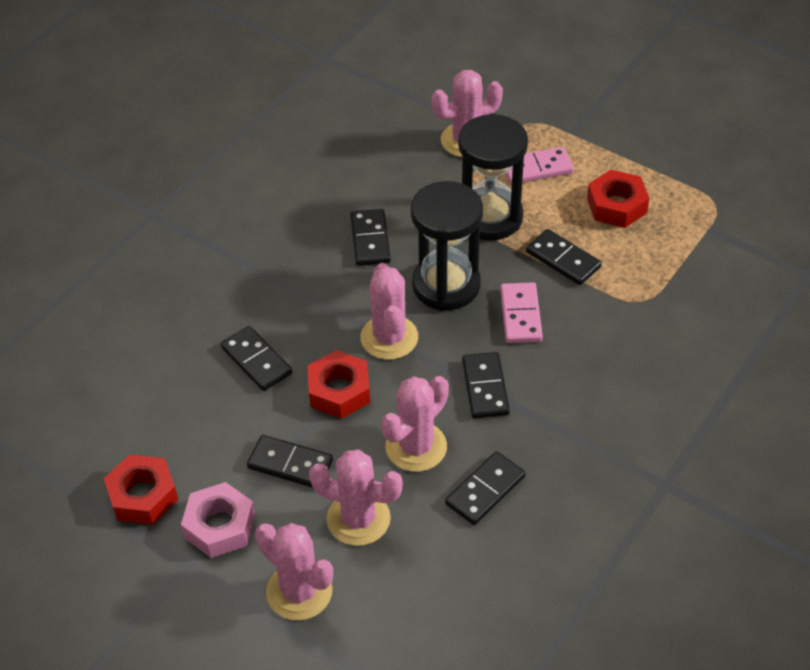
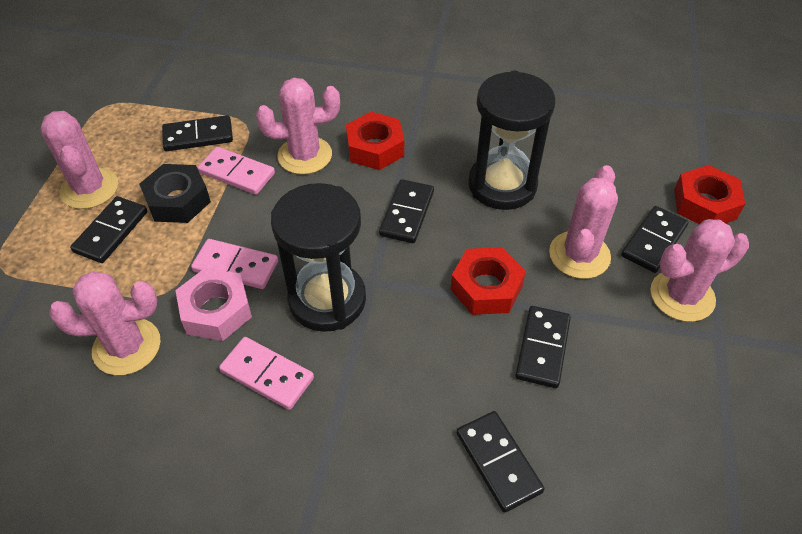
black nut: 0 -> 1
pink domino: 2 -> 3

